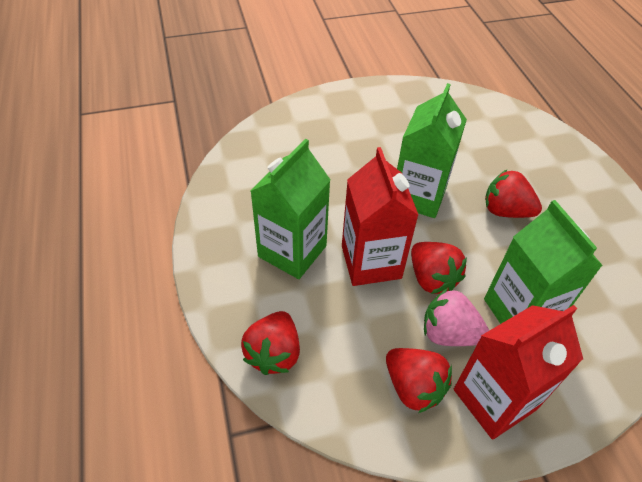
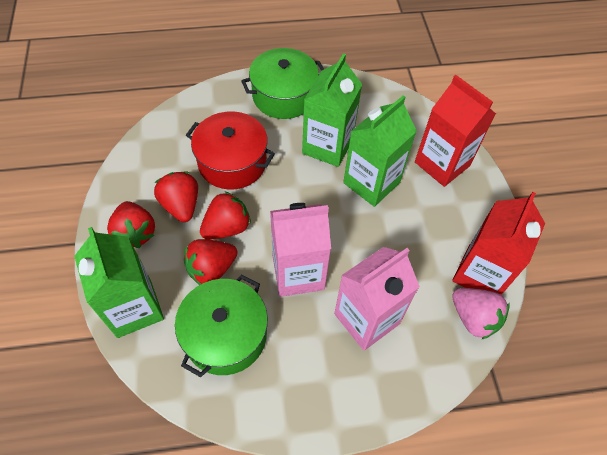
green pot: 0 -> 2
pink carton: 0 -> 2
red pot: 0 -> 1

